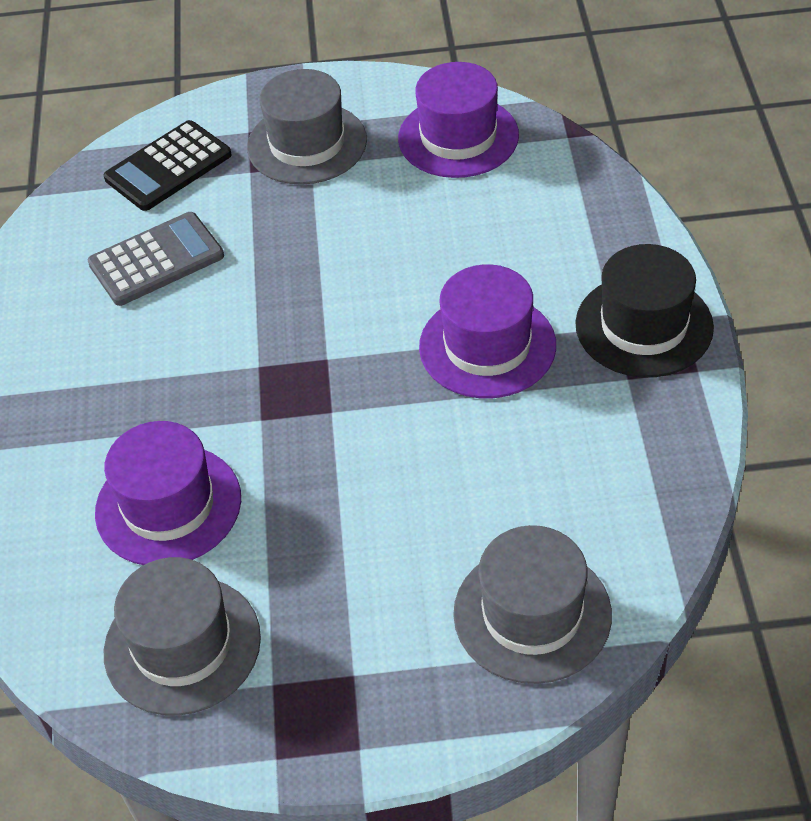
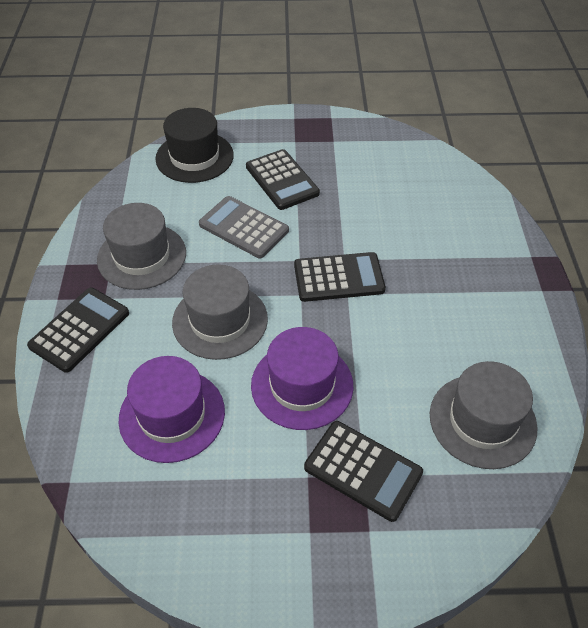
black calculator: 1 -> 4
purple hat: 3 -> 2

